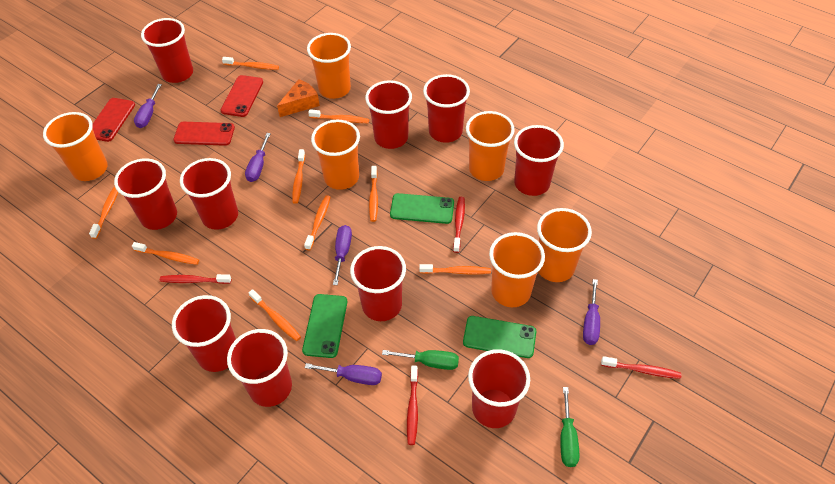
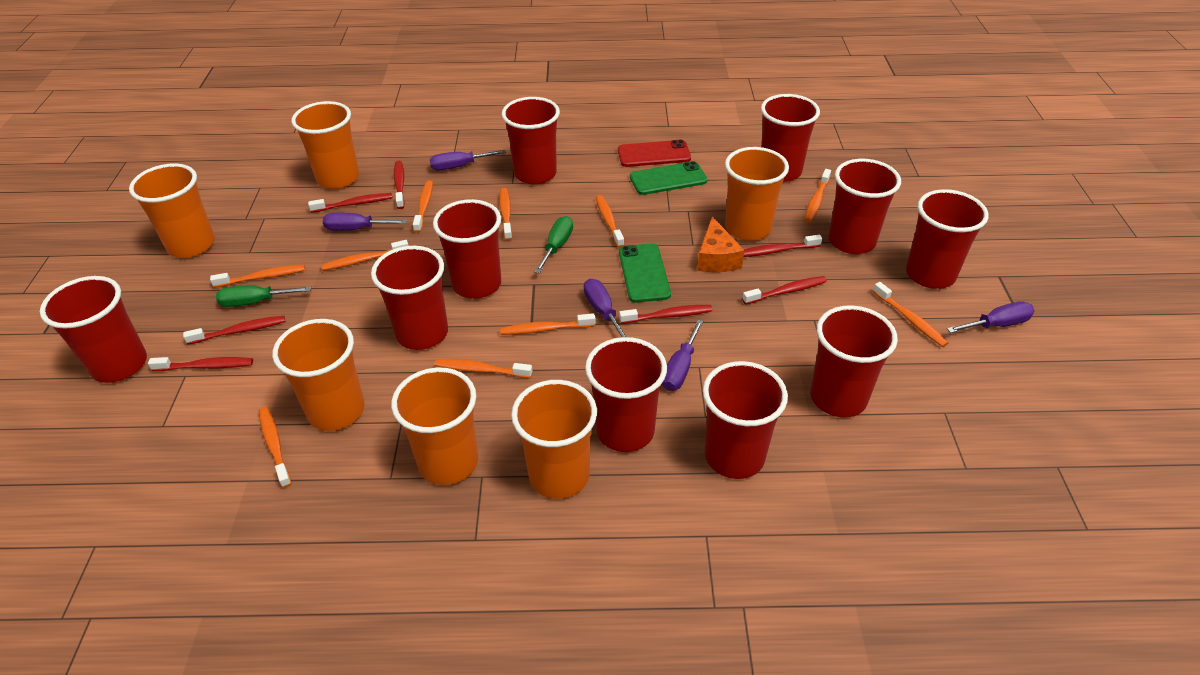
green phone: 3 -> 2
orange toothbrush: 9 -> 10
red phone: 3 -> 1
red toothbrush: 4 -> 7

